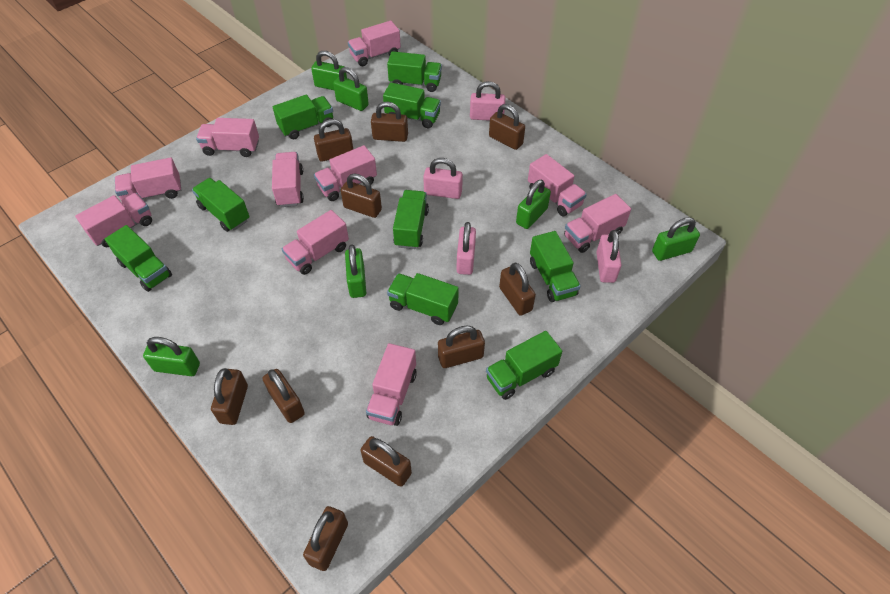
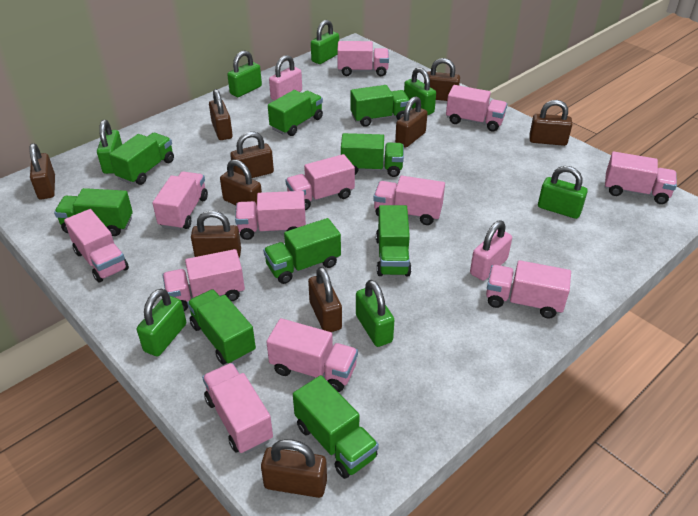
green padlock: 6 -> 7
pink padlock: 4 -> 2
pink truck: 10 -> 12

